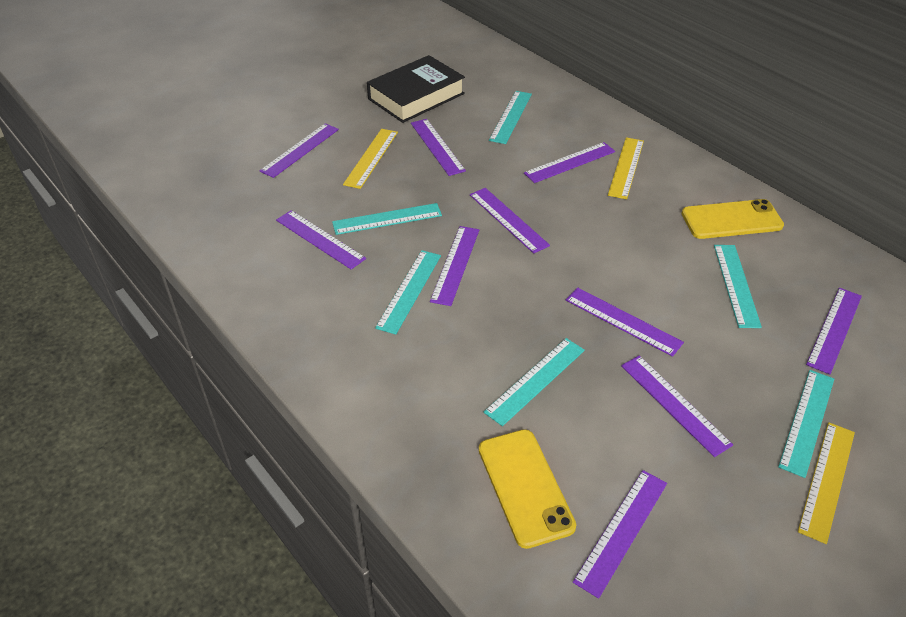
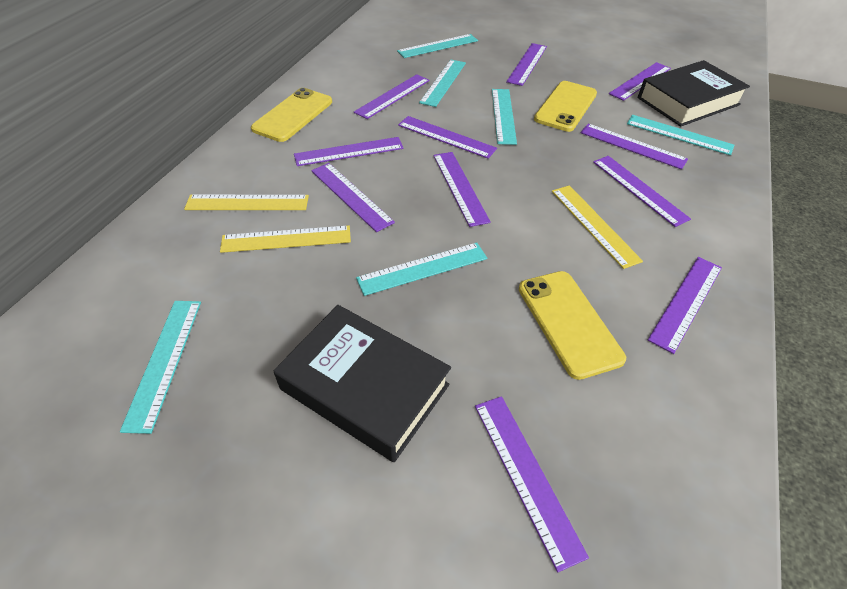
black book: 1 -> 2
purple ruler: 10 -> 11
yellow phone: 2 -> 3

